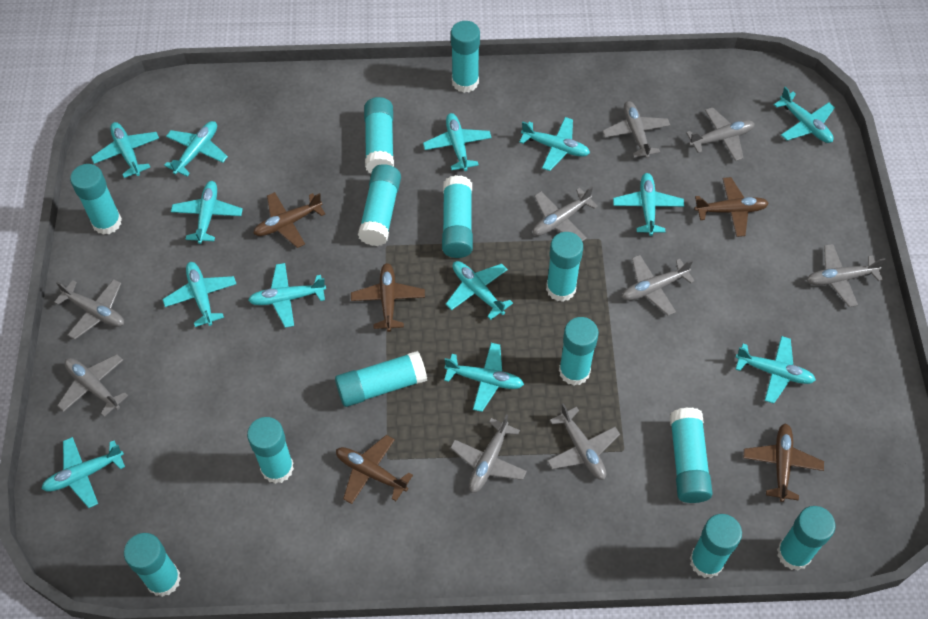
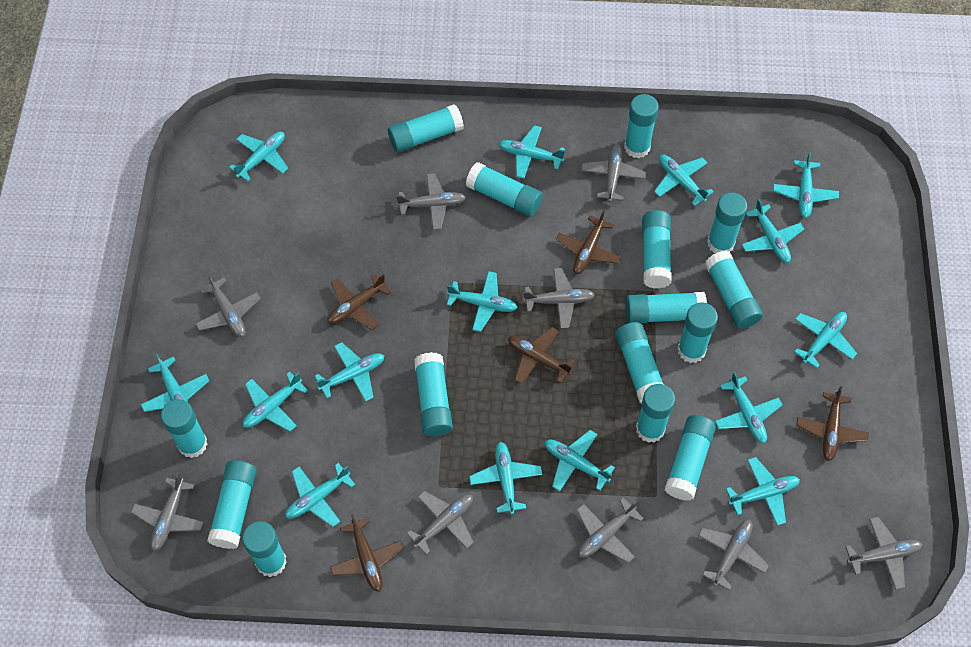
turquoise glue stick: 13 -> 15
turquoise plane: 13 -> 15

